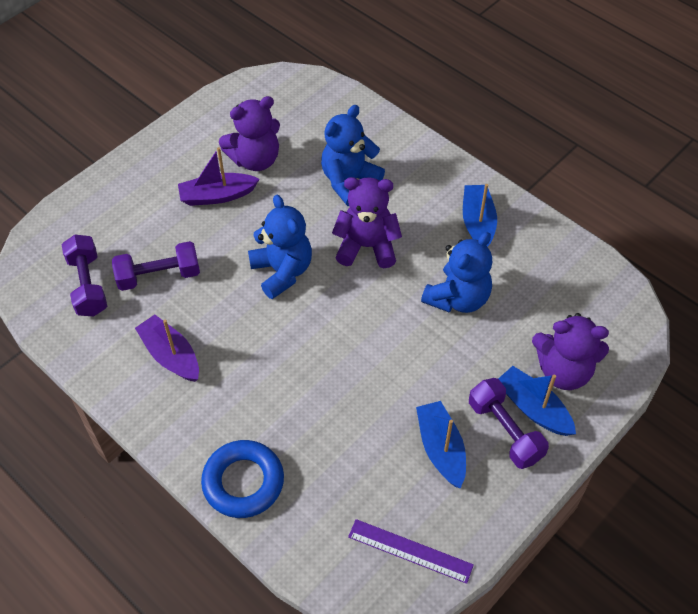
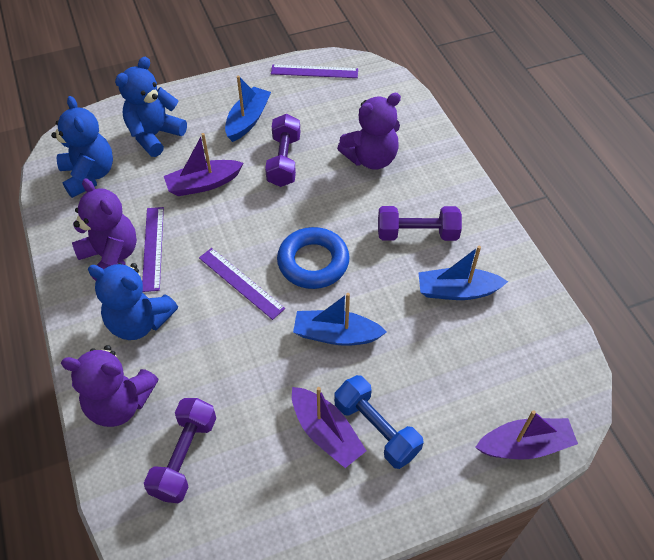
blue dumbbell: 0 -> 1
purple boat: 2 -> 3
purple ruler: 1 -> 3

